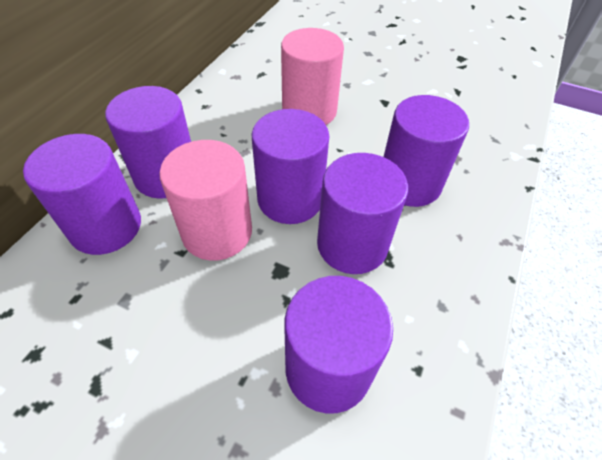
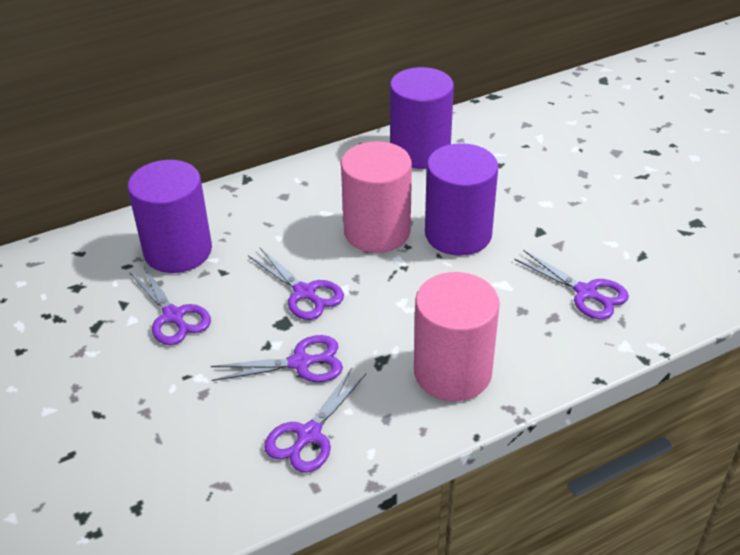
purple cylinder: 6 -> 3
purple scissors: 0 -> 5

